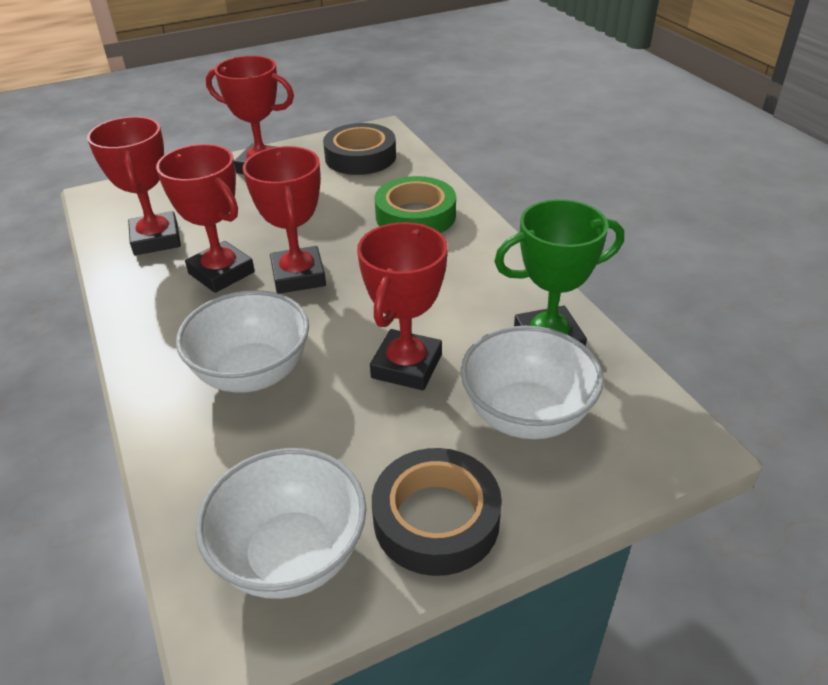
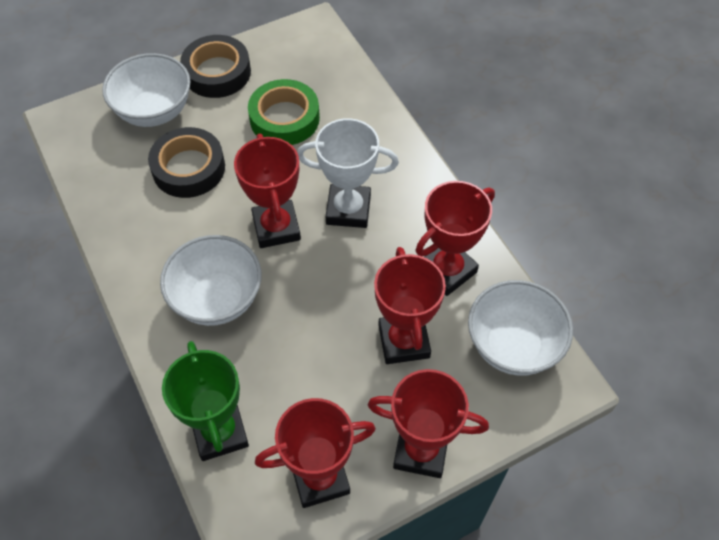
white trophy: 0 -> 1

